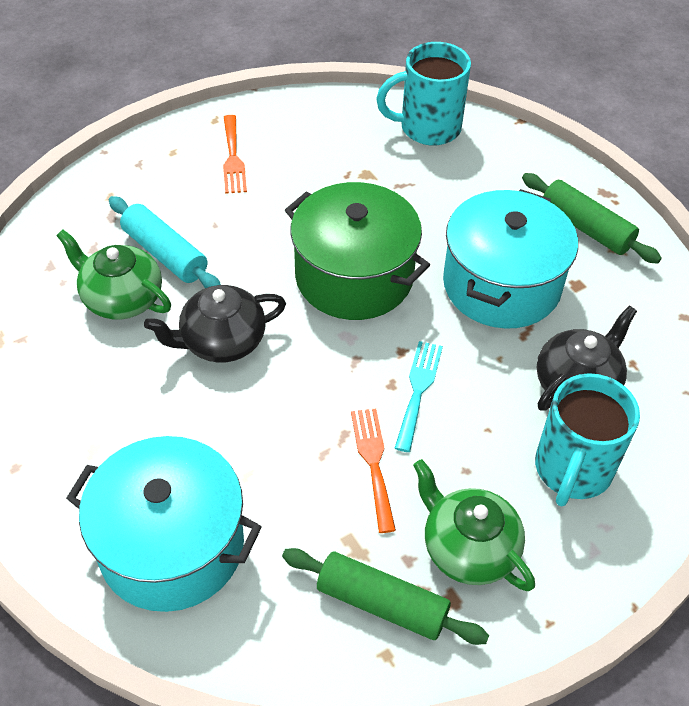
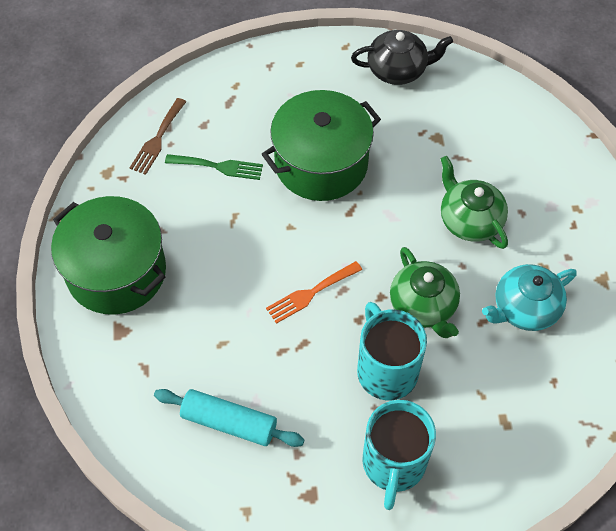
black teapot: 2 -> 1
brown fork: 0 -> 1
green fork: 0 -> 1
green pot: 1 -> 2
green rolling pin: 2 -> 0
orange fork: 2 -> 1
turquoise fork: 1 -> 0
turquoise pot: 2 -> 0
turquoise teapot: 0 -> 1

